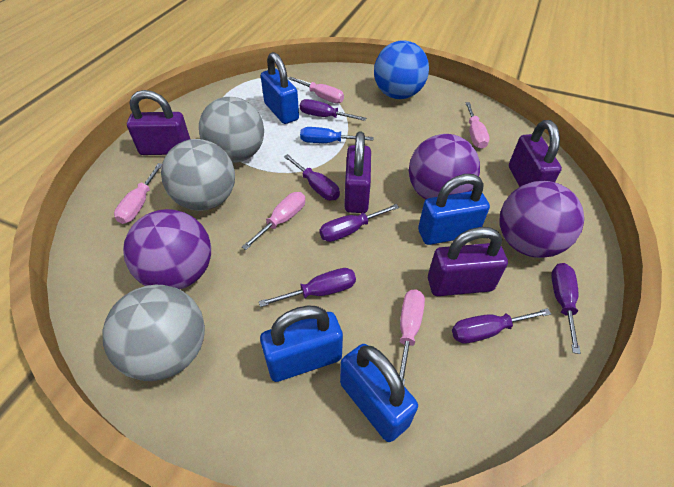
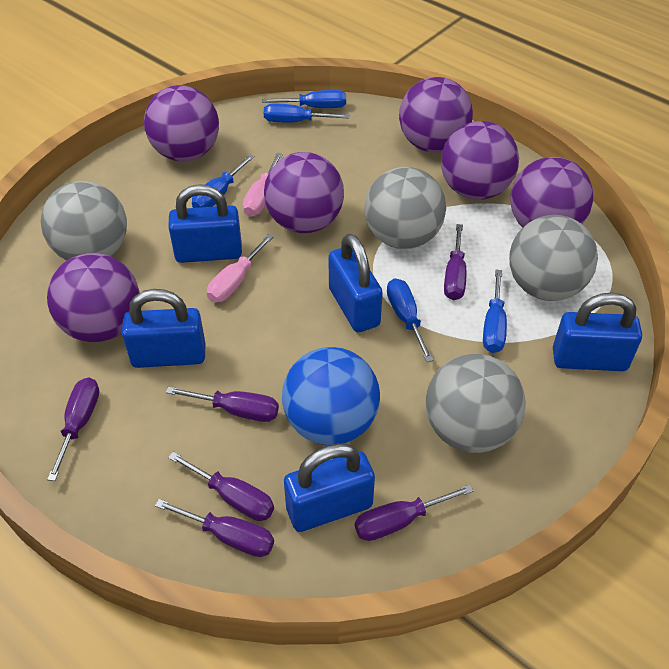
blue padlock: 4 -> 5
blue screwdriver: 1 -> 5
grey ball: 3 -> 4
pink screwdriver: 5 -> 2
purple ball: 3 -> 6
purple padlock: 4 -> 0

